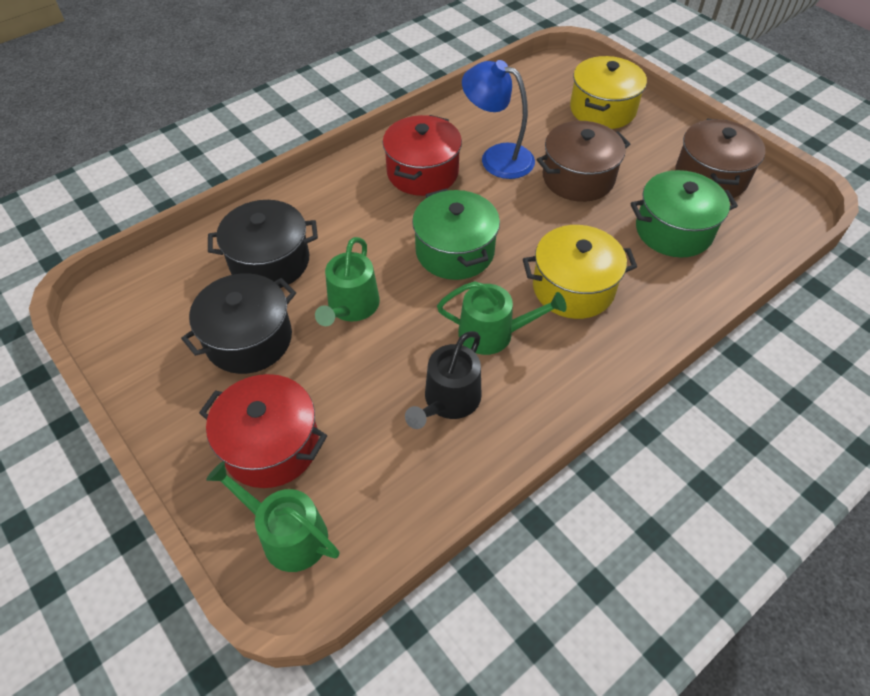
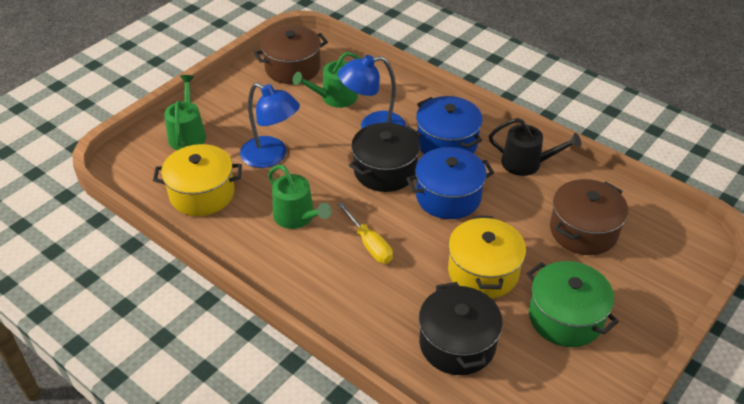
blue lamp: 1 -> 2
blue pot: 0 -> 2
green pot: 2 -> 1
red pot: 2 -> 0
yellow screwdriver: 0 -> 1

